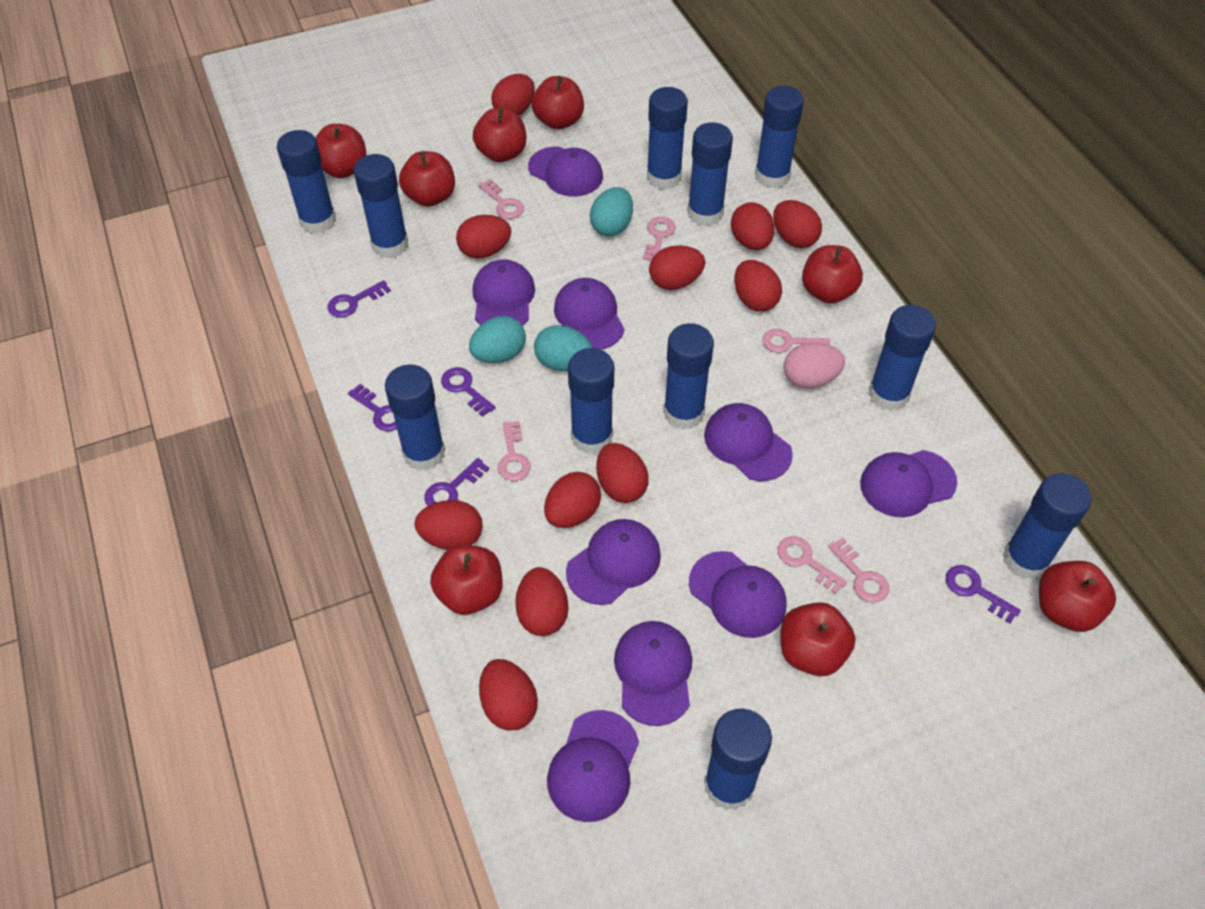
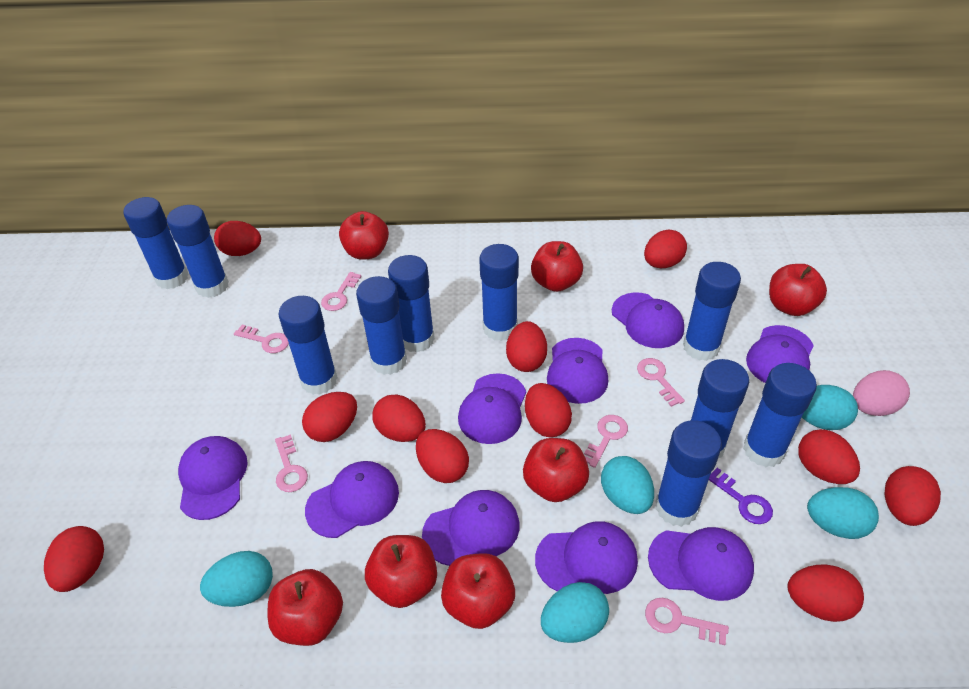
blue glue stick: 11 -> 10
purple key: 5 -> 1
red apple: 8 -> 7
turquoise egg: 3 -> 5

